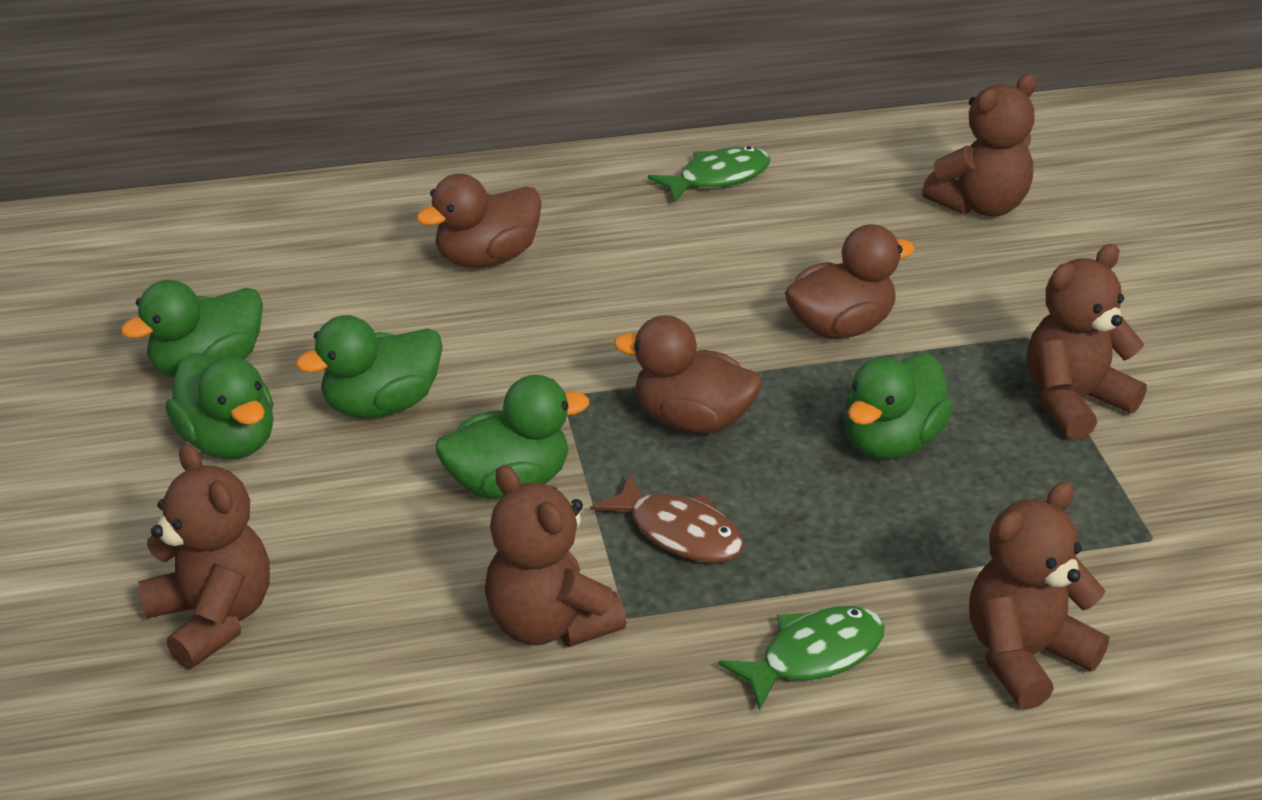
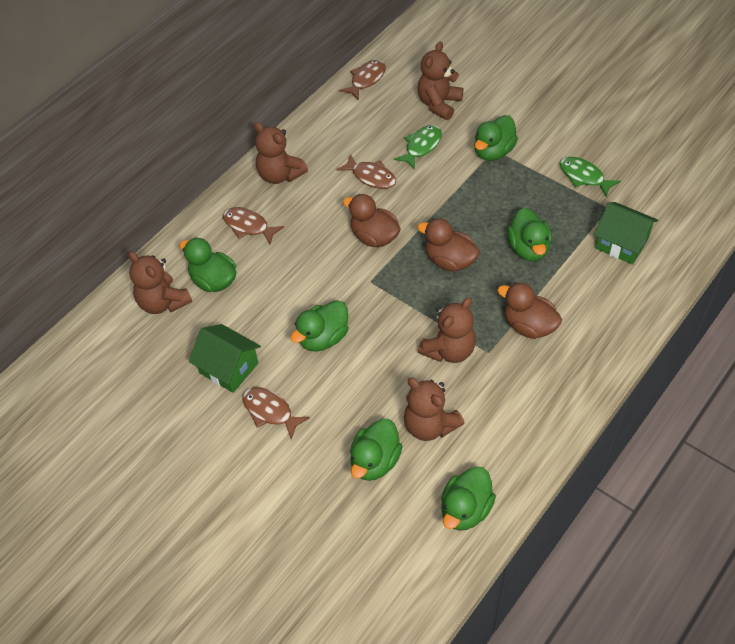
brown fish: 1 -> 4
green duck: 5 -> 6
green house: 0 -> 2

